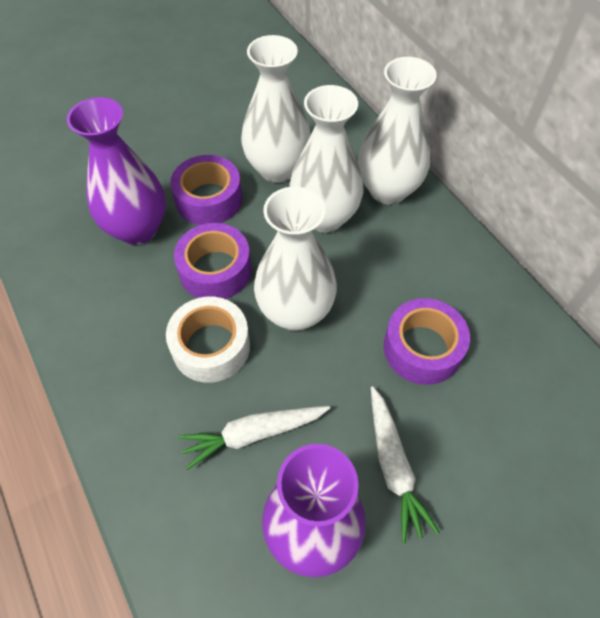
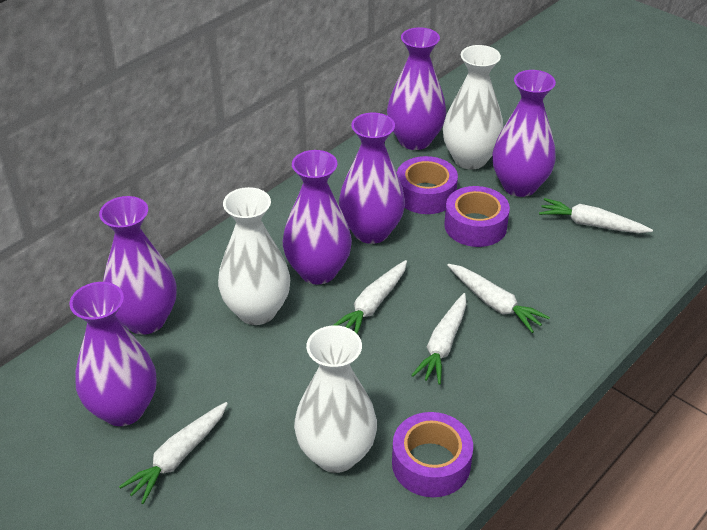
purple vase: 2 -> 6
white carrot: 2 -> 5
white tape: 1 -> 0
white vase: 4 -> 3

